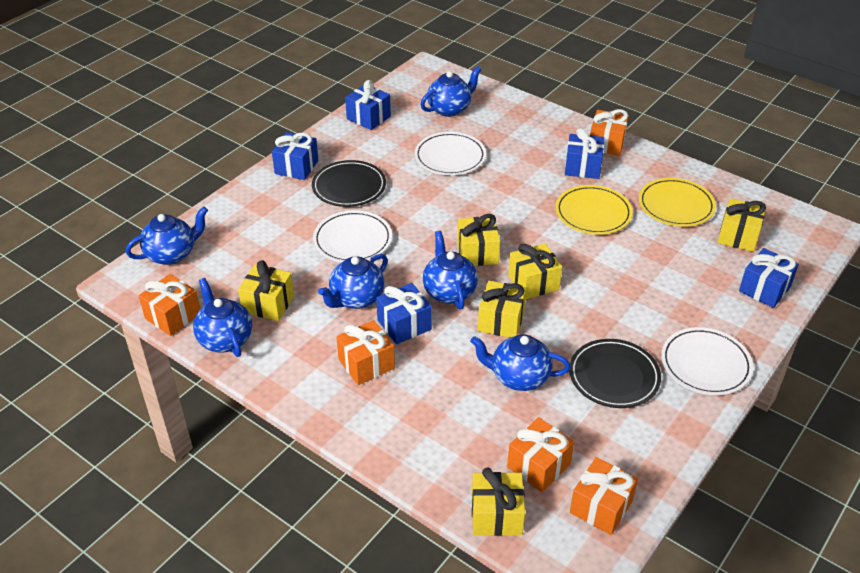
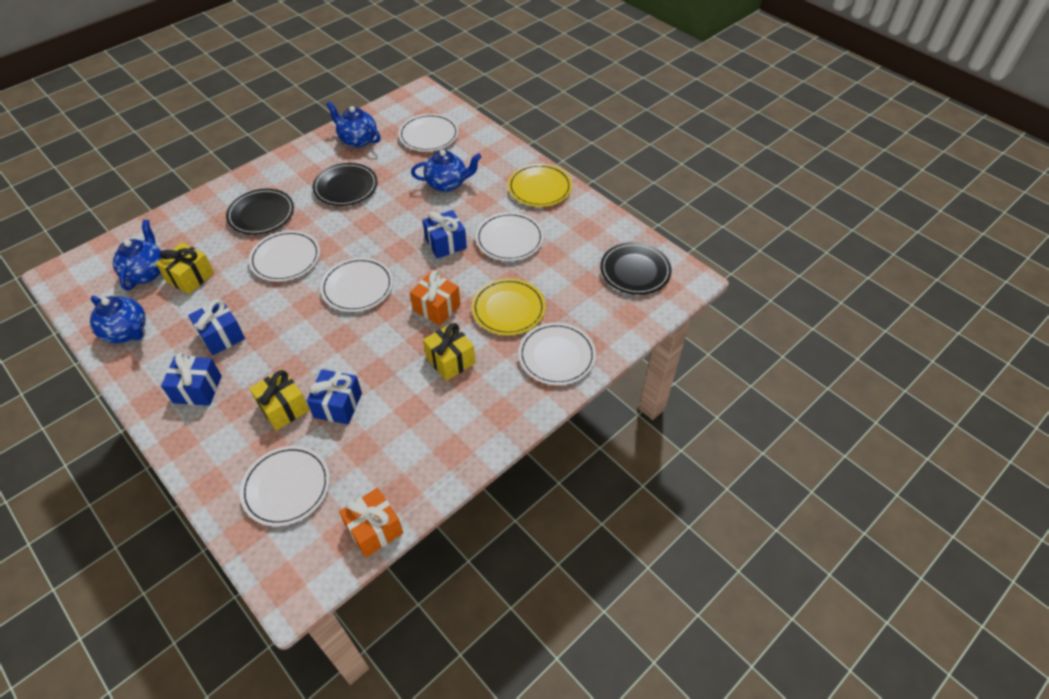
black plate: 2 -> 3
blue gift: 5 -> 4
blue teapot: 6 -> 4
orange gift: 5 -> 2
white plate: 3 -> 6
yellow gift: 6 -> 3

